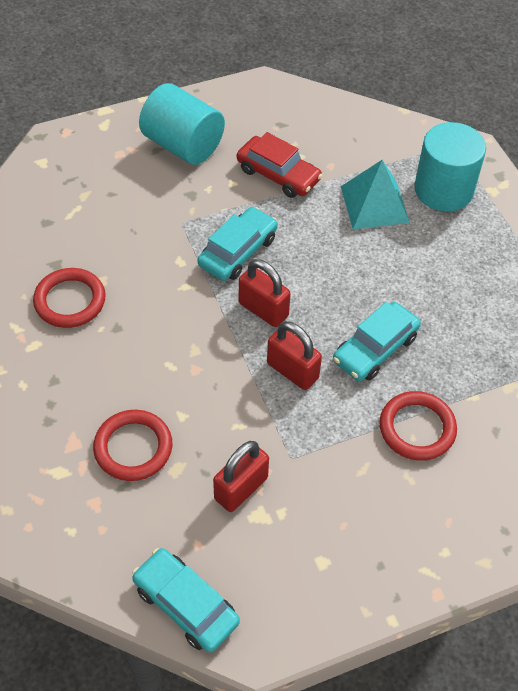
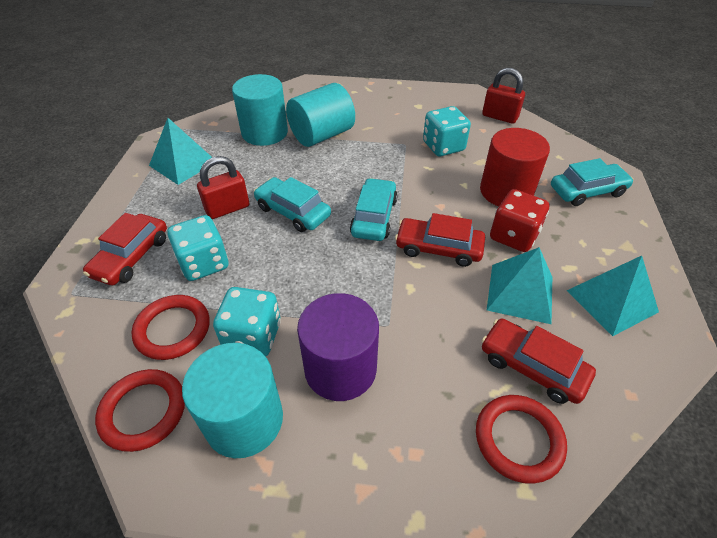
purple cylinder: 0 -> 1
red car: 1 -> 3
red cylinder: 0 -> 1
red dice: 0 -> 1
red padlock: 3 -> 2
turquoise cylinder: 2 -> 3
turquoise dice: 0 -> 3
turquoise pyramid: 1 -> 3

